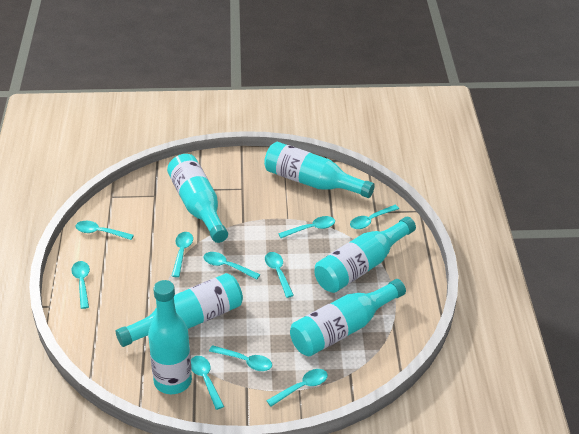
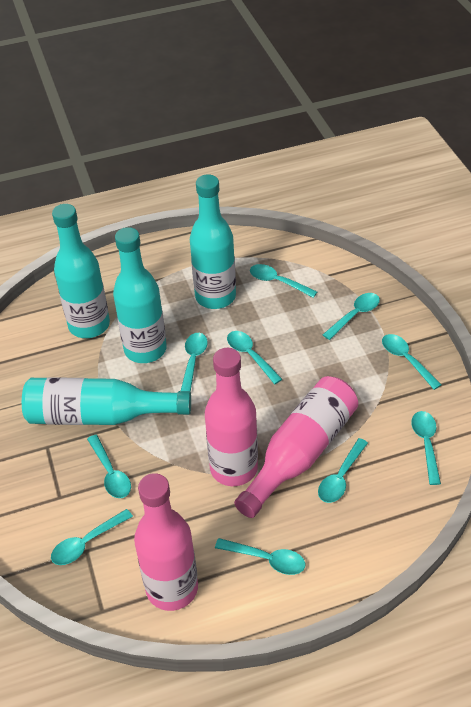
pink bottle: 0 -> 3
turquoise bottle: 6 -> 4

